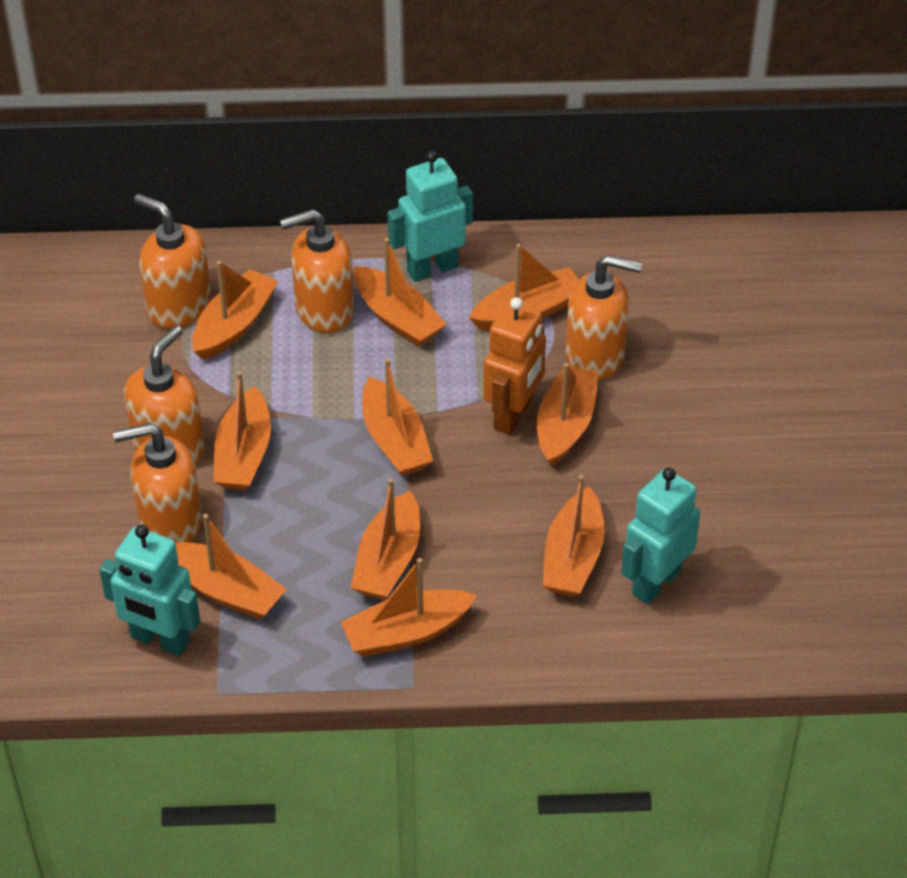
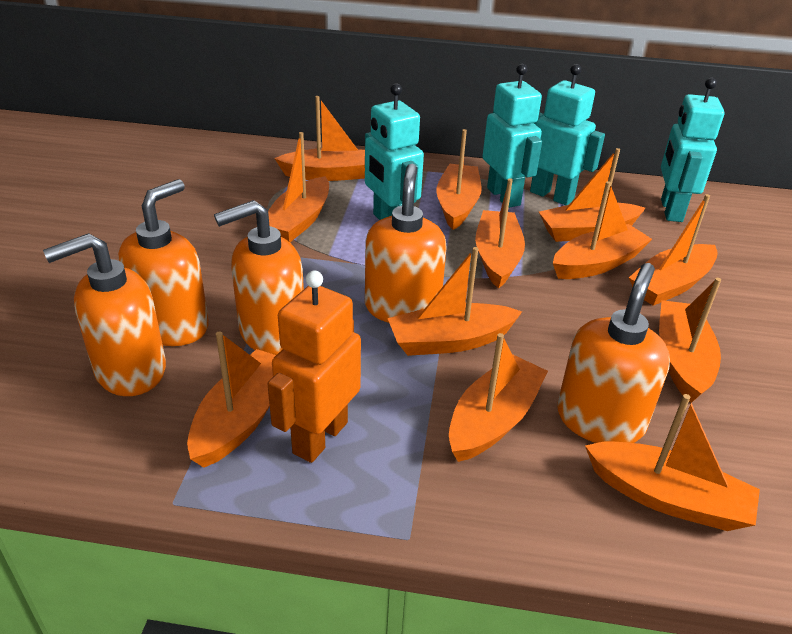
orange boat: 10 -> 12
turquoise robot: 3 -> 4

